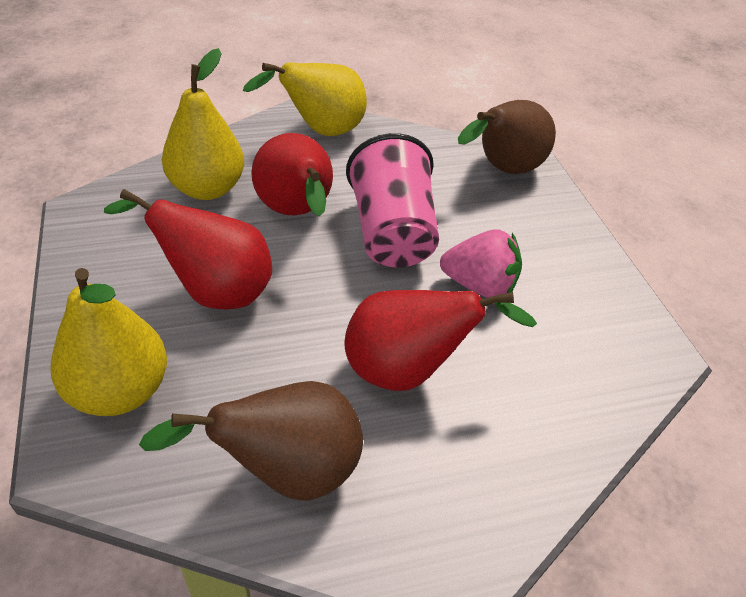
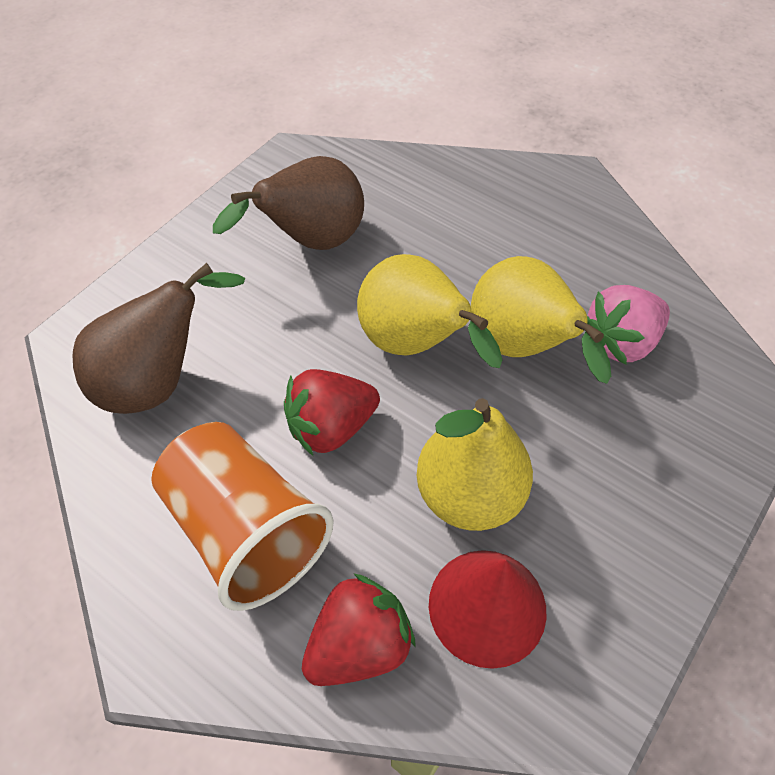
orange cup: 0 -> 1
pink cup: 1 -> 0
red cone: 0 -> 1
red pear: 3 -> 0
red strawberry: 0 -> 2

